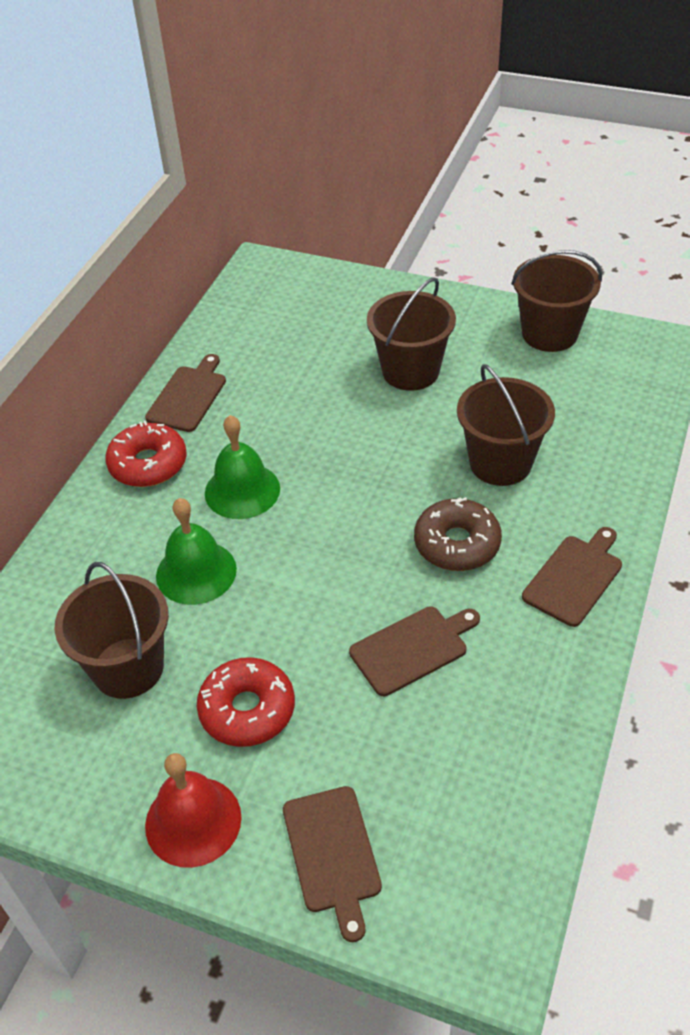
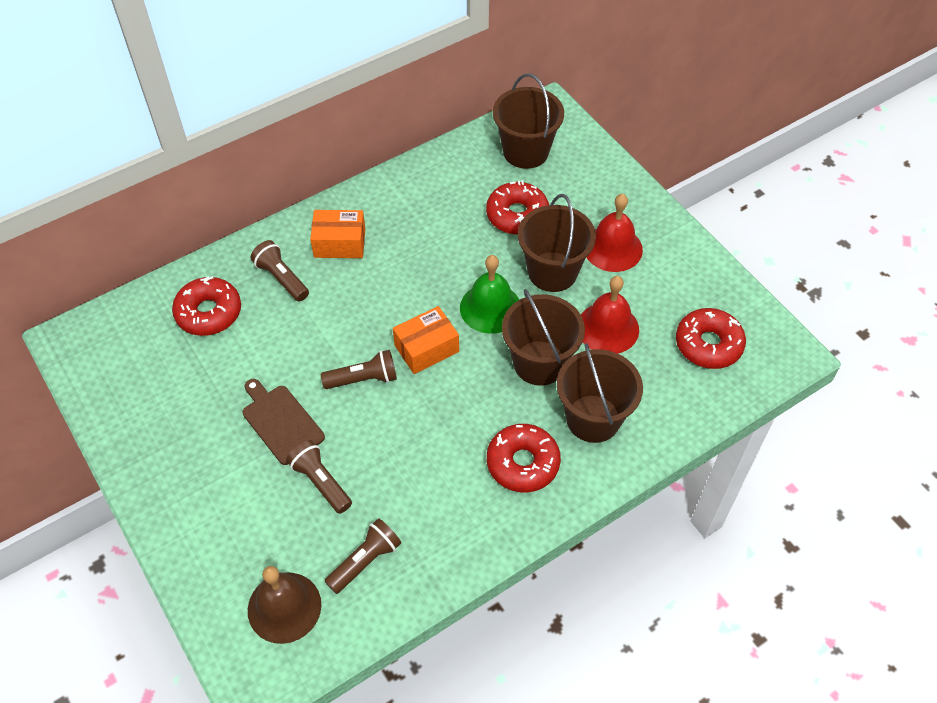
brown bell: 0 -> 1
brown cutting board: 4 -> 1
brown donut: 1 -> 0
brown flashlight: 0 -> 4
green bell: 2 -> 1
orange box: 0 -> 2
red bell: 1 -> 2
red donut: 2 -> 4

